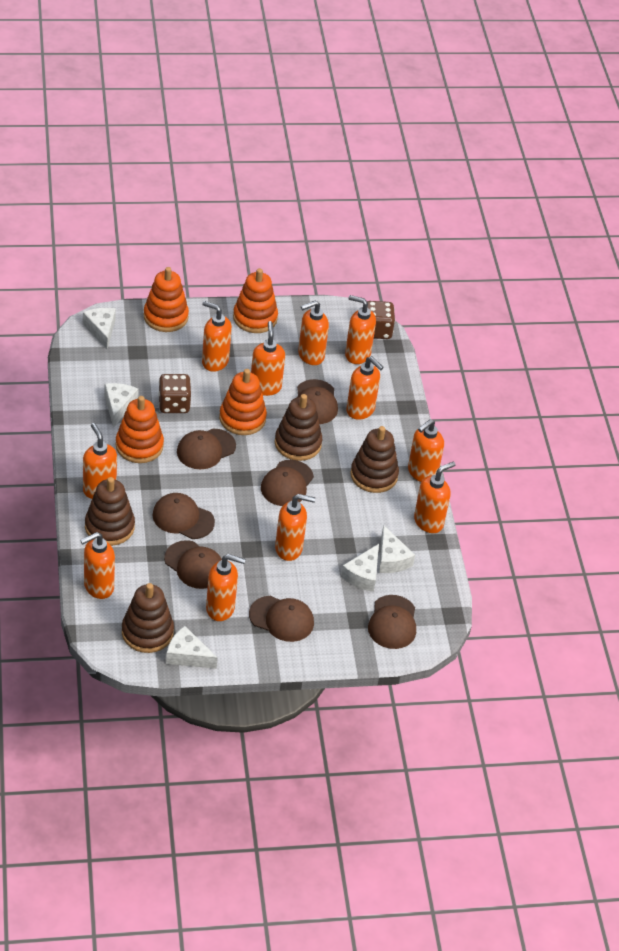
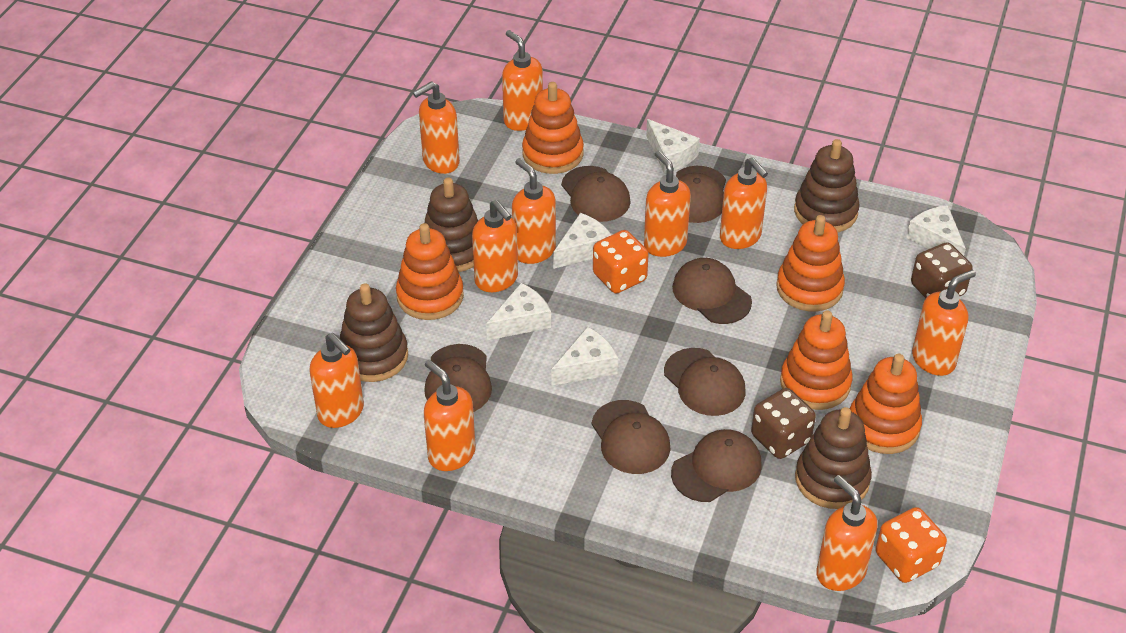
orange dice: 0 -> 2
orange soap dispenser: 11 -> 10
orange stacking toy: 4 -> 5

